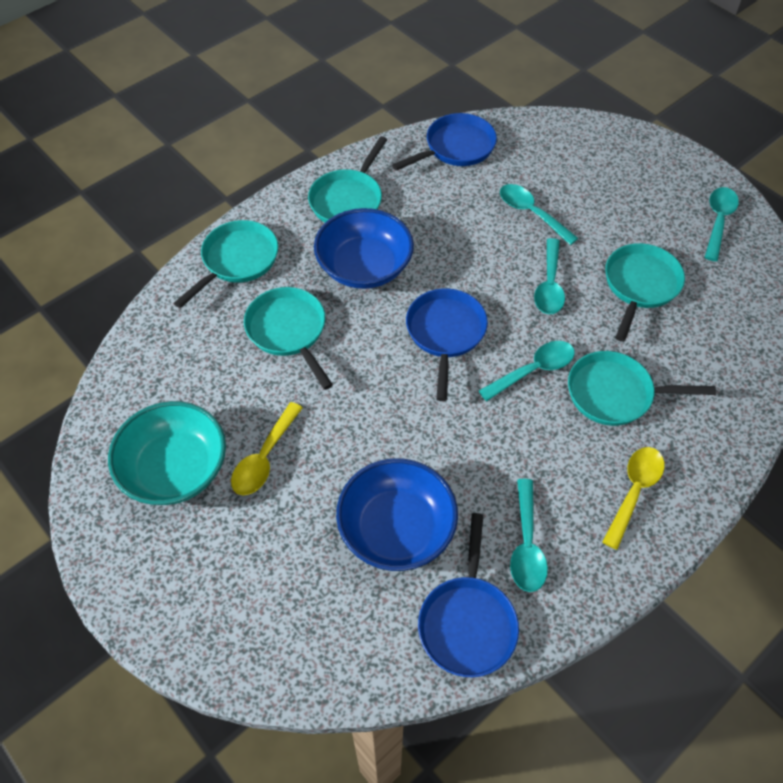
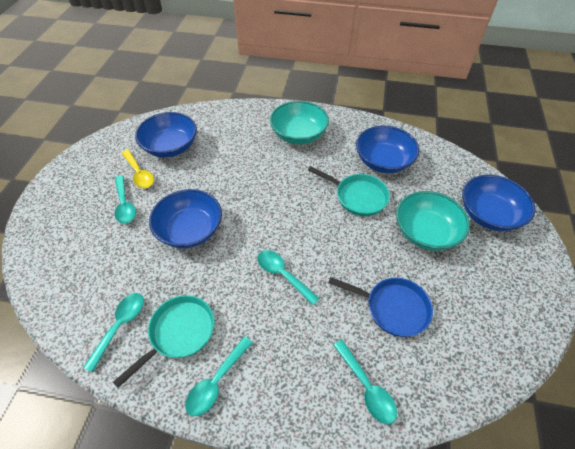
blue bowl: 2 -> 4
blue pan: 3 -> 1
turquoise bowl: 1 -> 2
turquoise pan: 5 -> 2
yellow spoon: 2 -> 1

